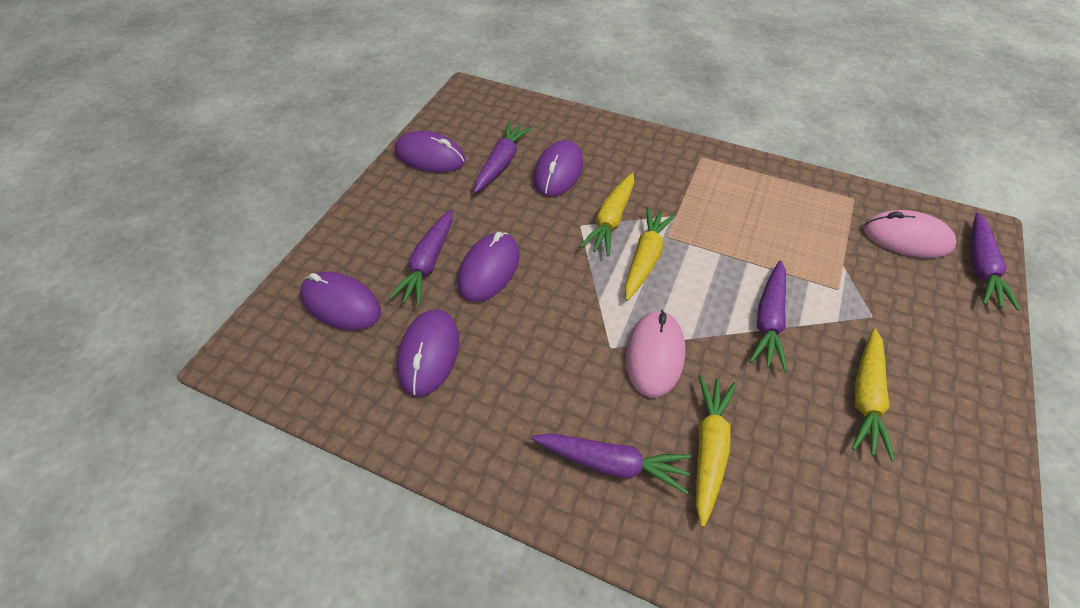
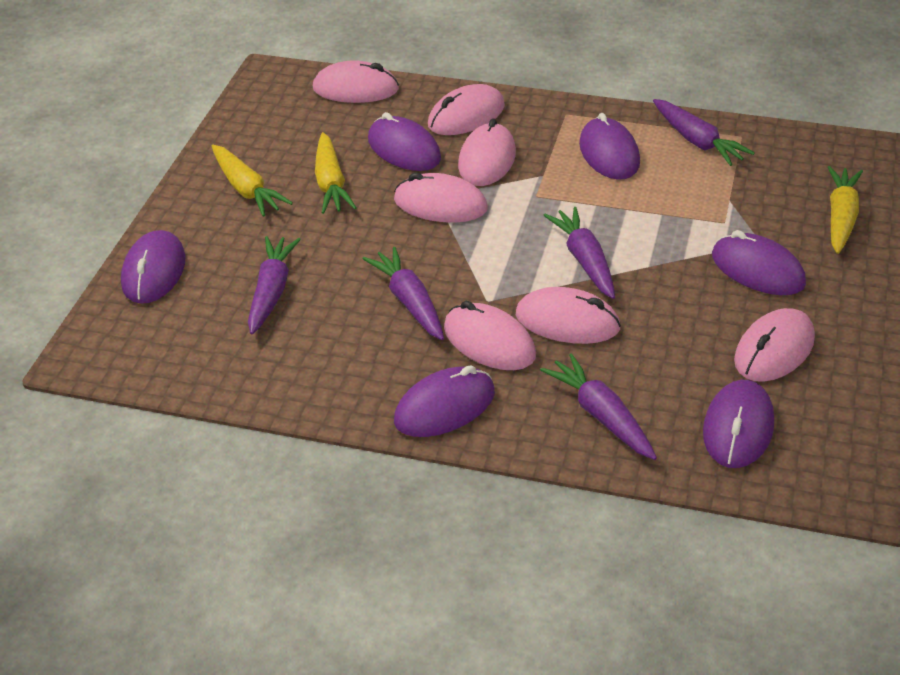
pink mouse: 2 -> 7
purple mouse: 5 -> 6
yellow carrot: 4 -> 3

